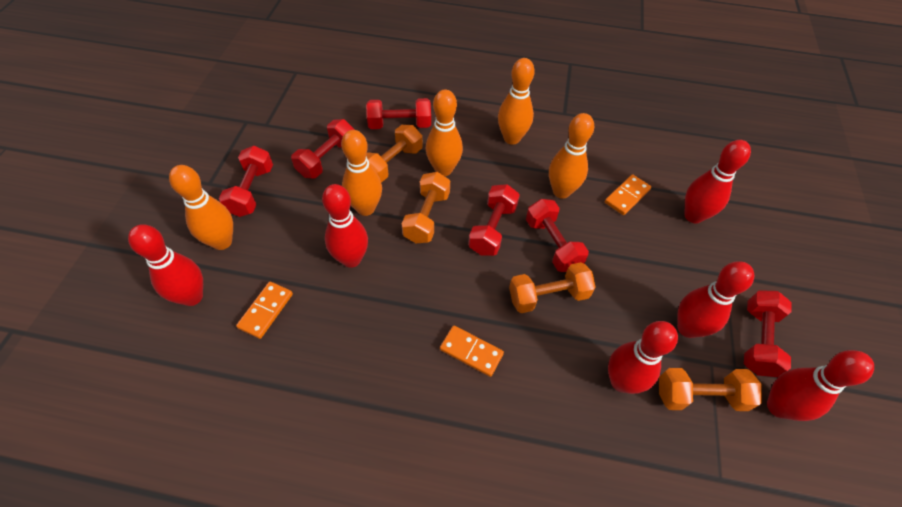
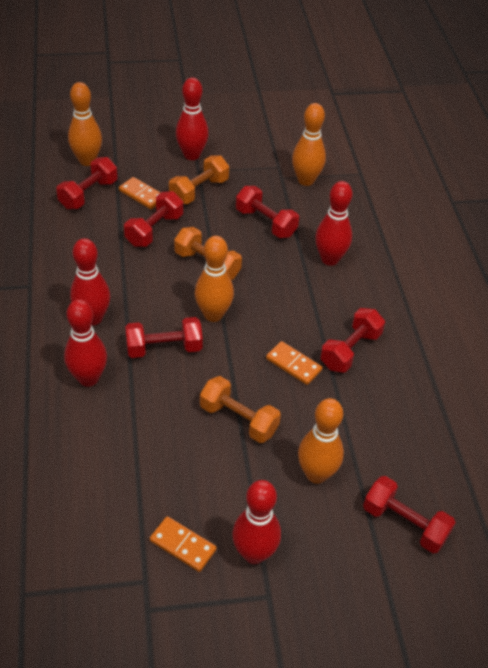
orange bowling pin: 5 -> 4
orange dumbbell: 4 -> 3
red bowling pin: 6 -> 5

